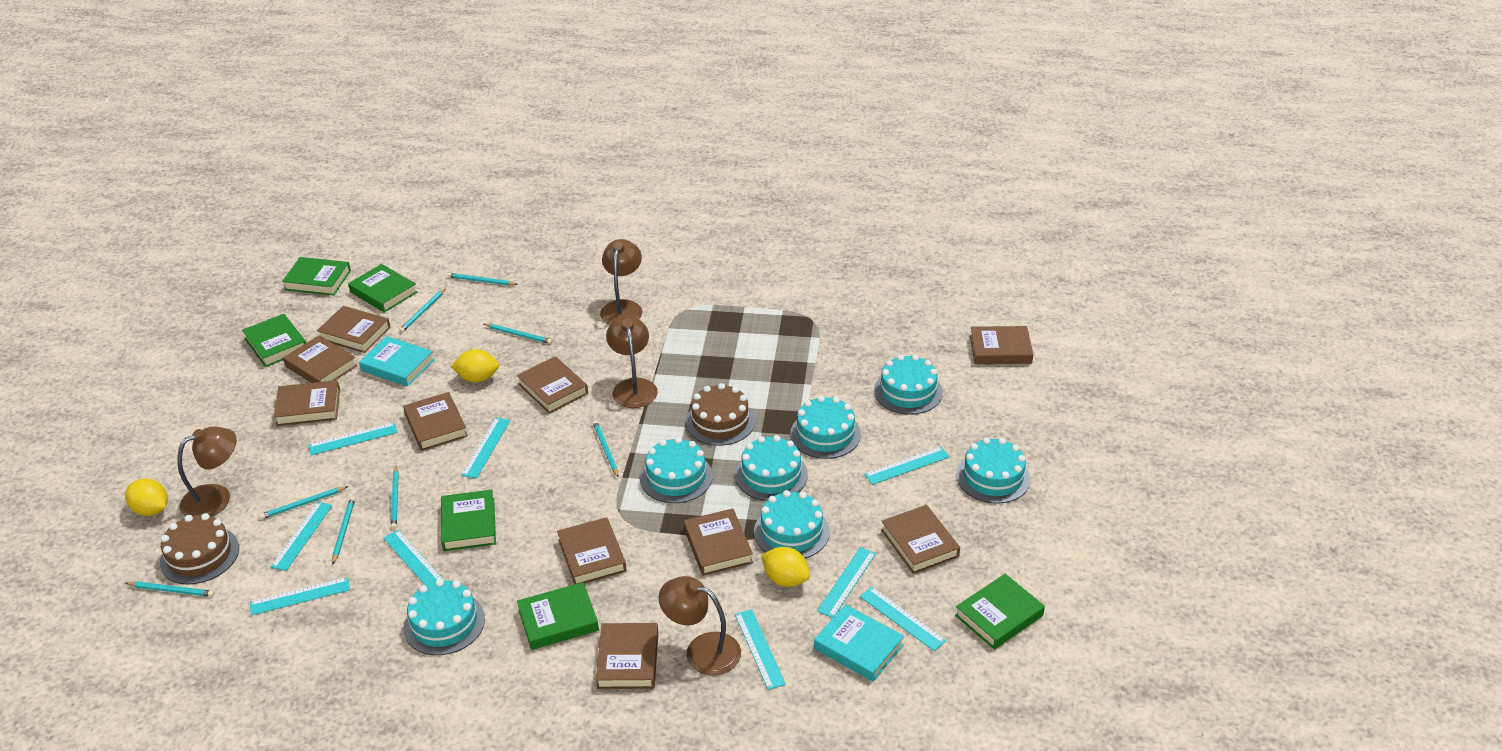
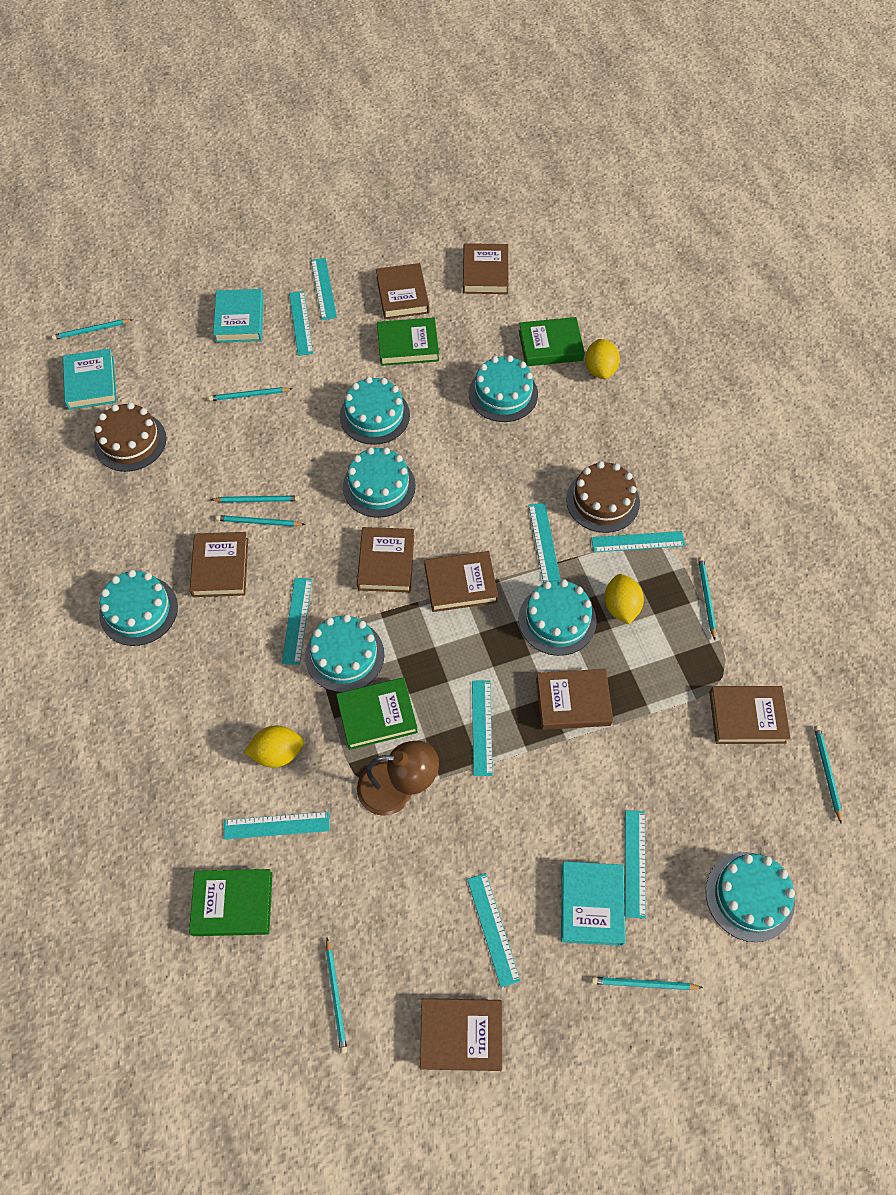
brown book: 10 -> 8
brown lamp: 4 -> 1
green book: 6 -> 4
turquoise book: 2 -> 3

